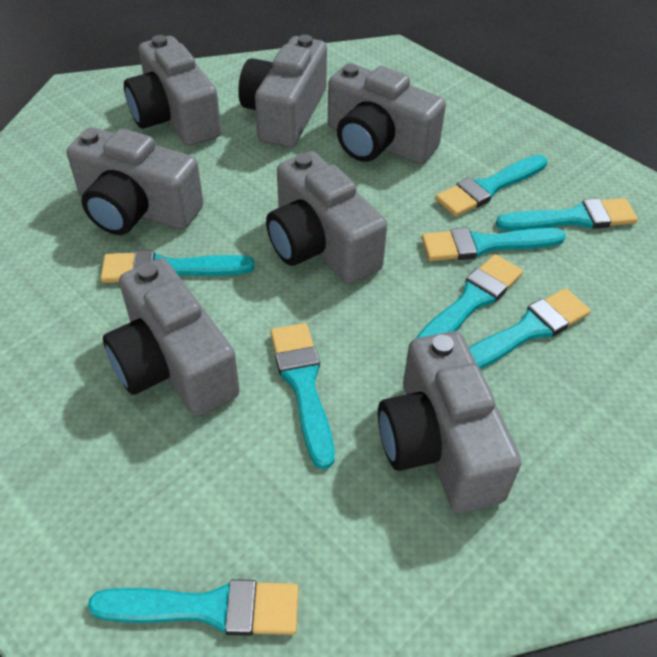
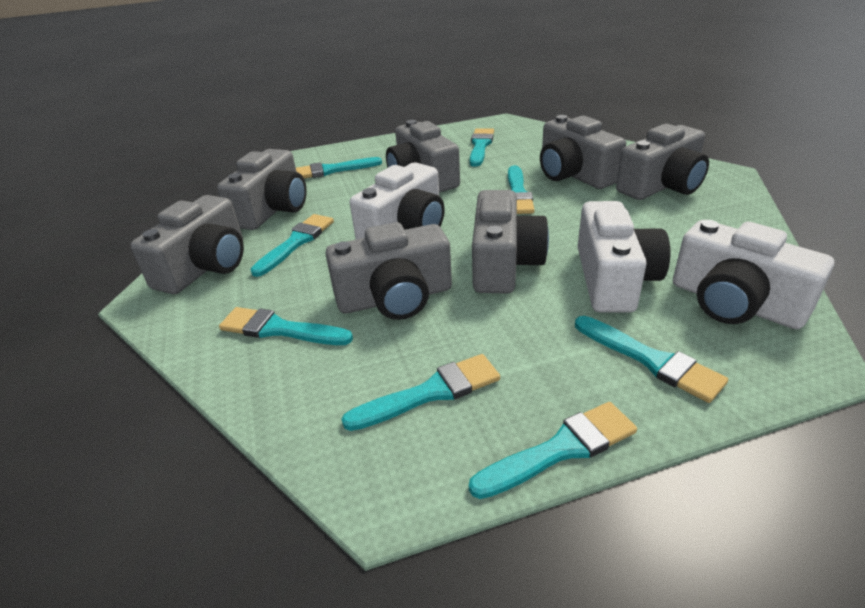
white camera: 0 -> 3

